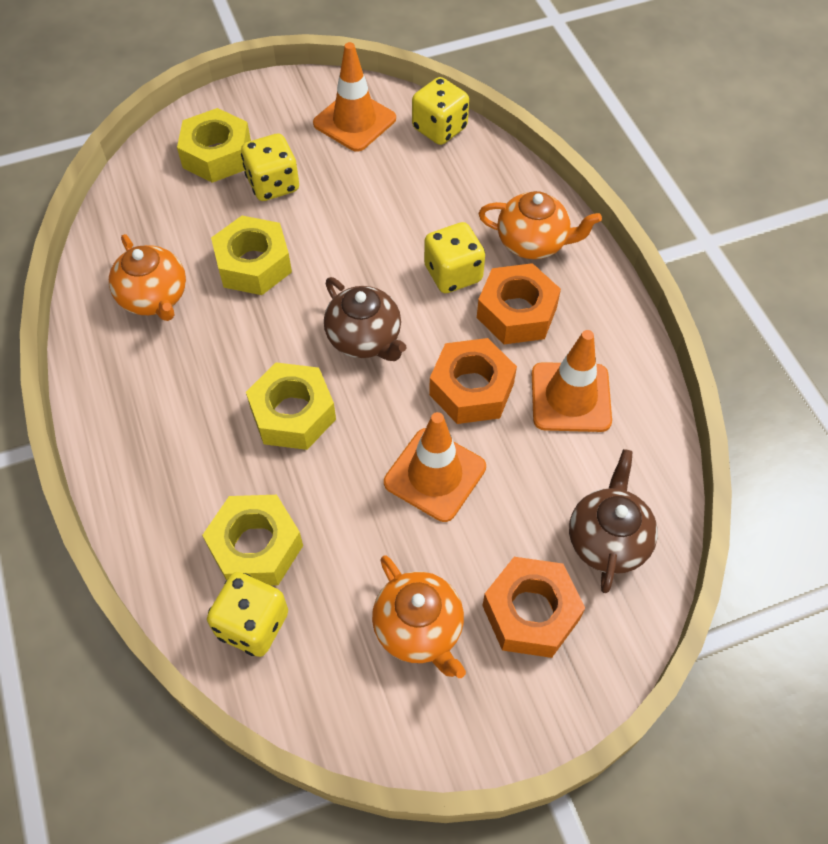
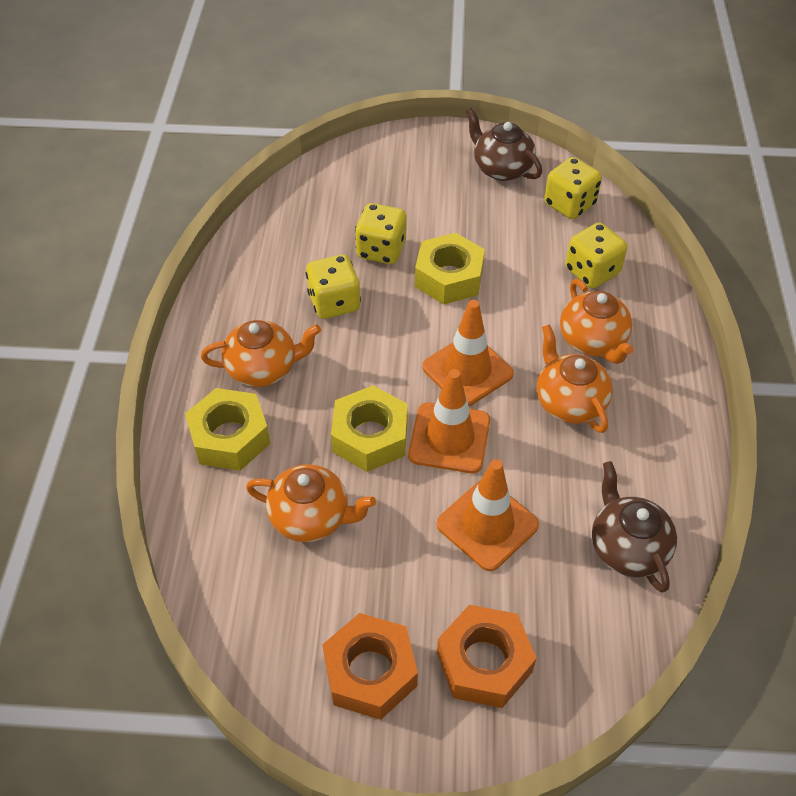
orange nut: 3 -> 2
orange teapot: 3 -> 4
yellow nut: 4 -> 3

